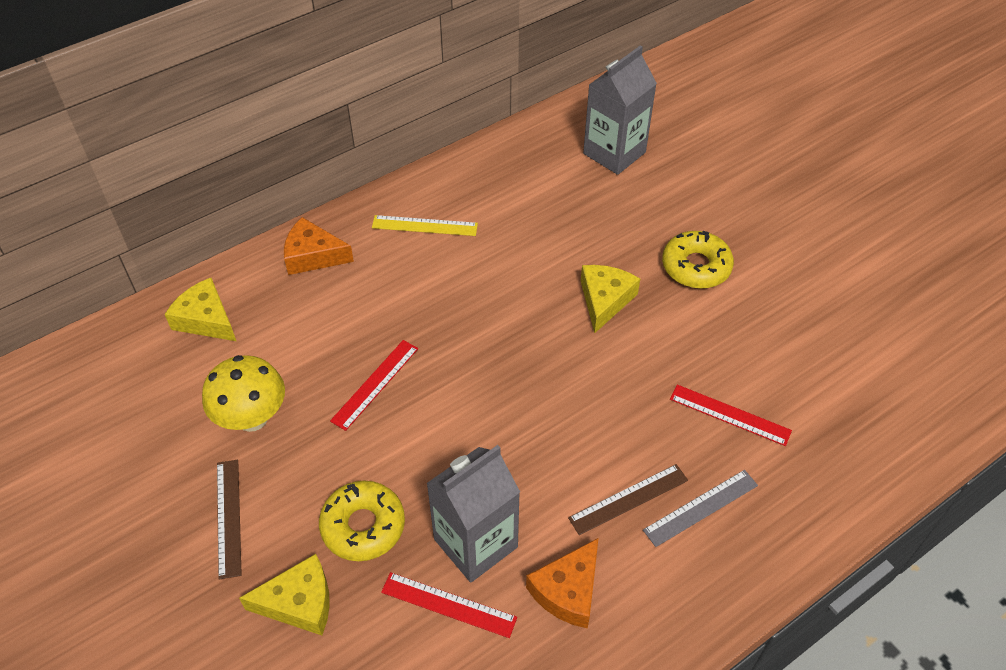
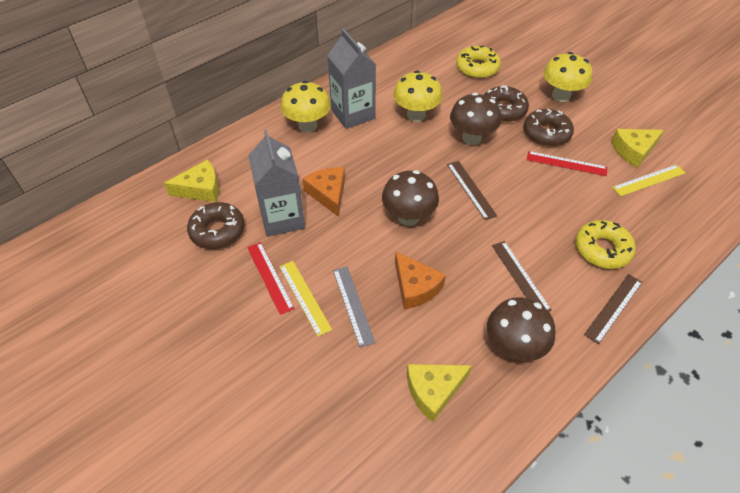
brown donut: 0 -> 3
brown mushroom: 0 -> 3
brown ruler: 2 -> 3
red ruler: 3 -> 2
yellow mushroom: 1 -> 3
yellow ruler: 1 -> 2

